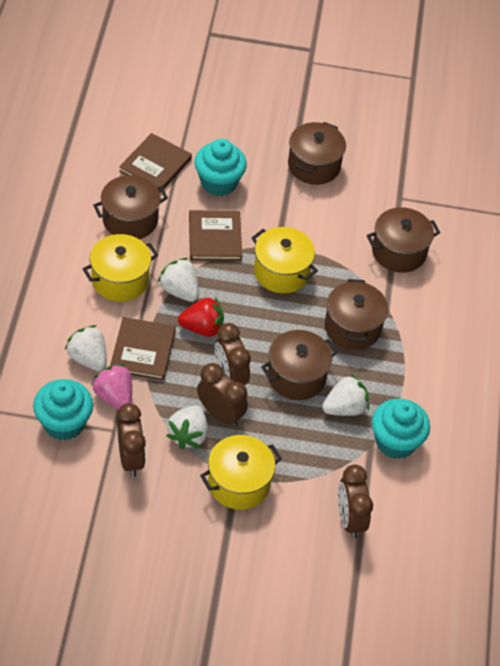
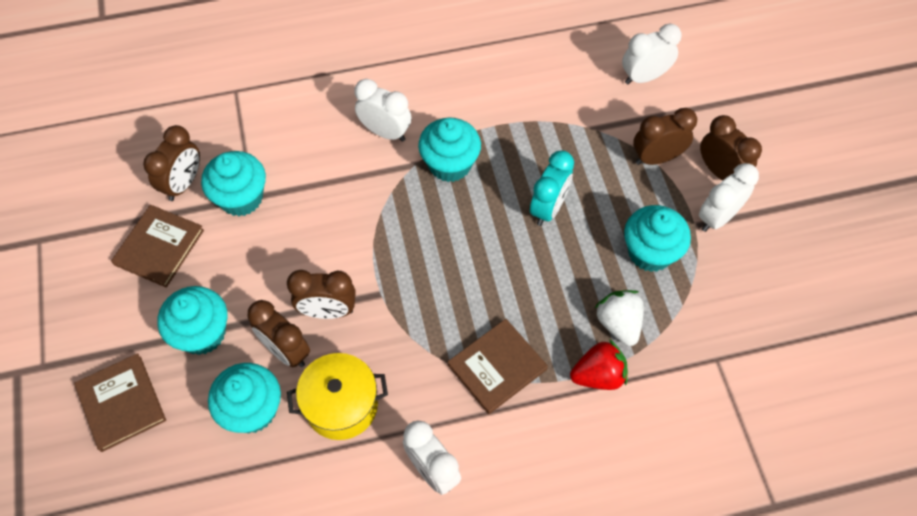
brown clock: 4 -> 5
brown pot: 5 -> 0
pink strawberry: 1 -> 0
turquoise clock: 0 -> 1
turquoise cupcake: 3 -> 5
white clock: 0 -> 4
white strawberry: 4 -> 1
yellow pot: 3 -> 1

